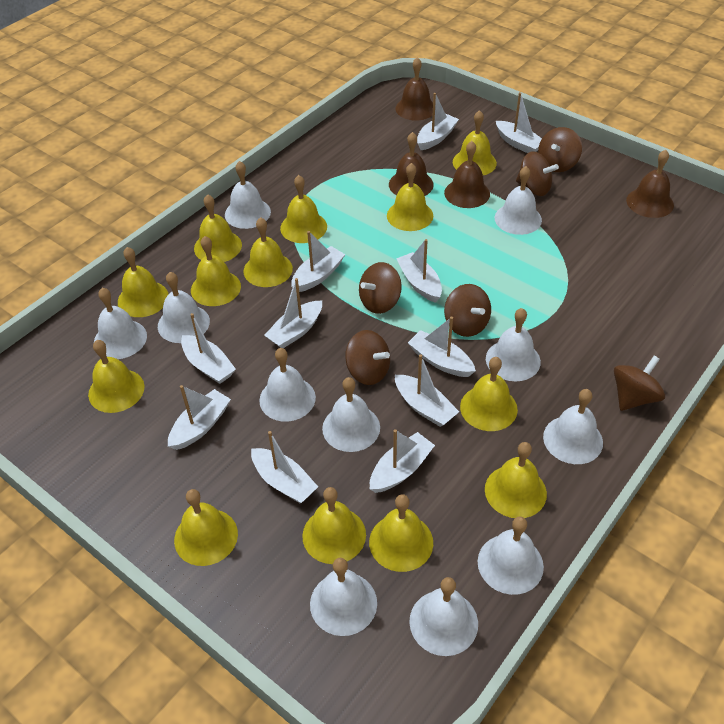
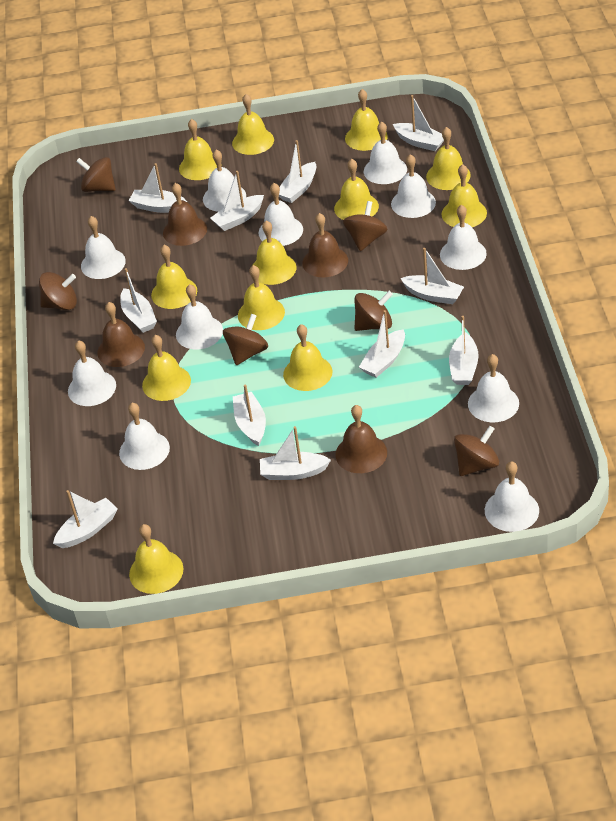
yellow bell: 13 -> 12

